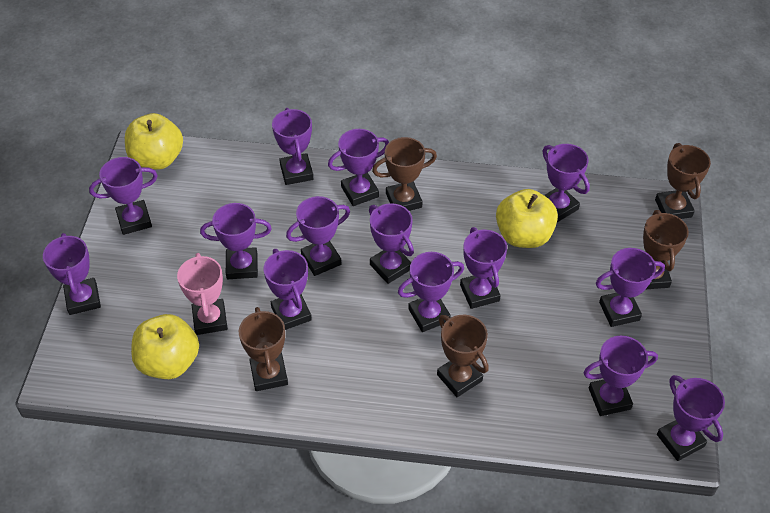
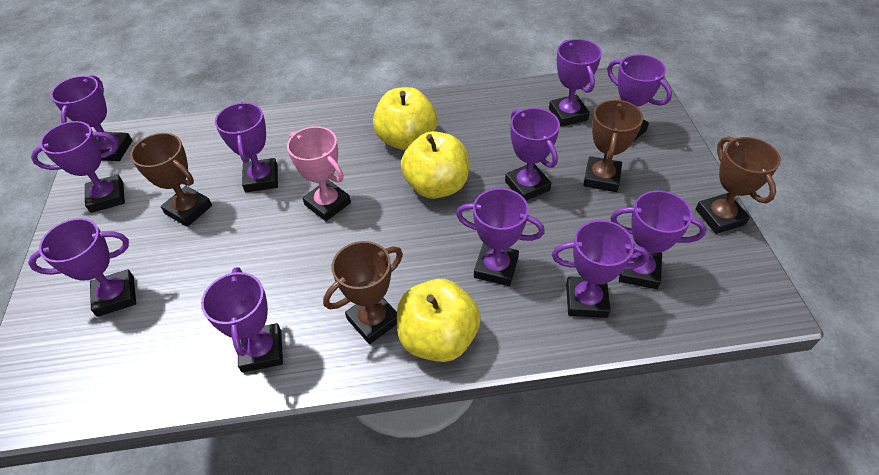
brown trophy: 5 -> 4
purple trophy: 14 -> 11

